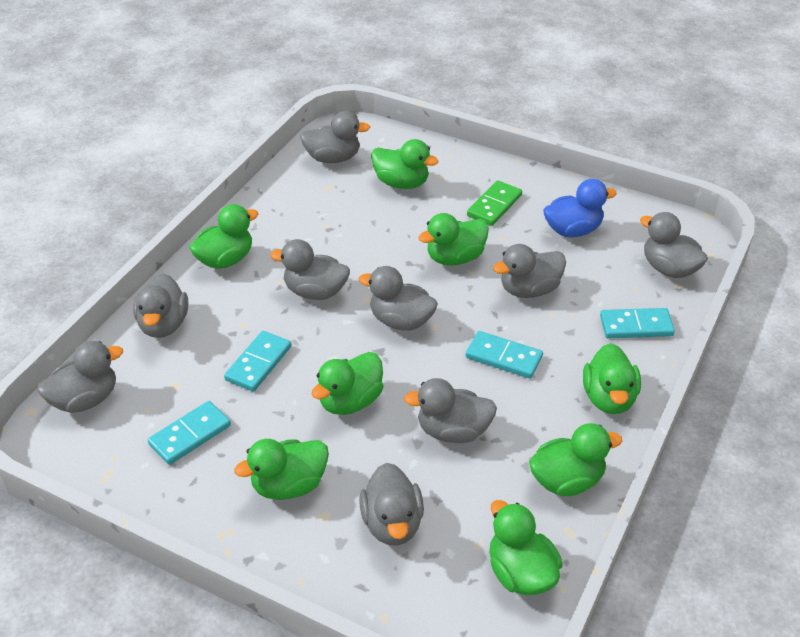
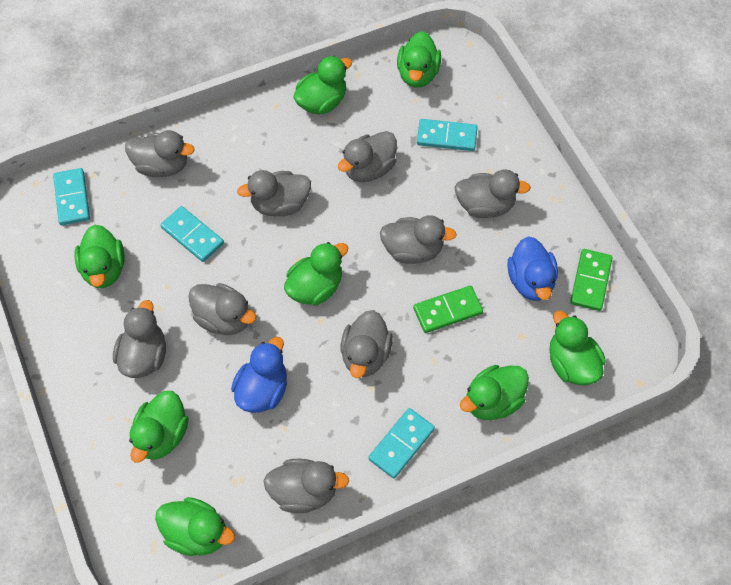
blue duck: 1 -> 2
green domino: 1 -> 2

